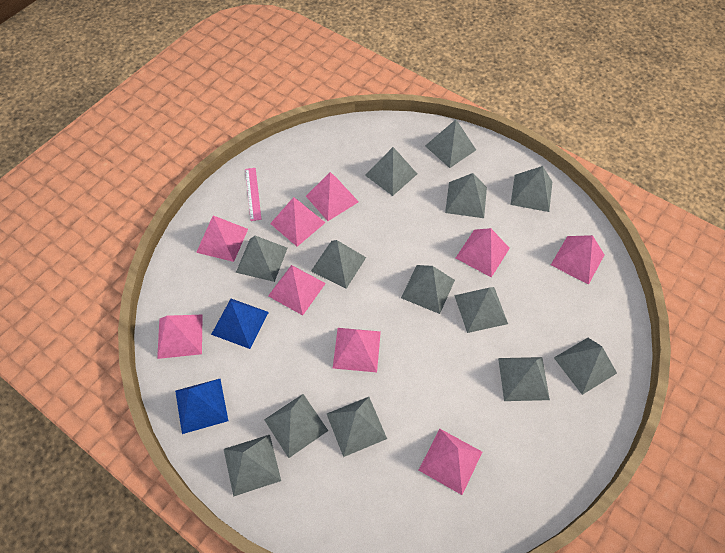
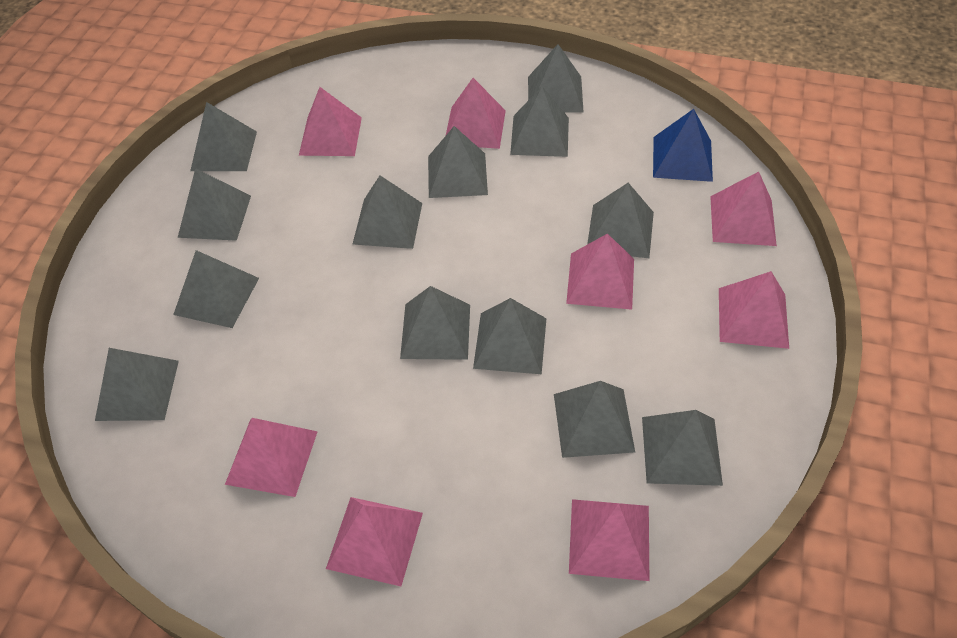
blue pyramid: 2 -> 1
pink pyramid: 9 -> 8
pink ruler: 1 -> 0

